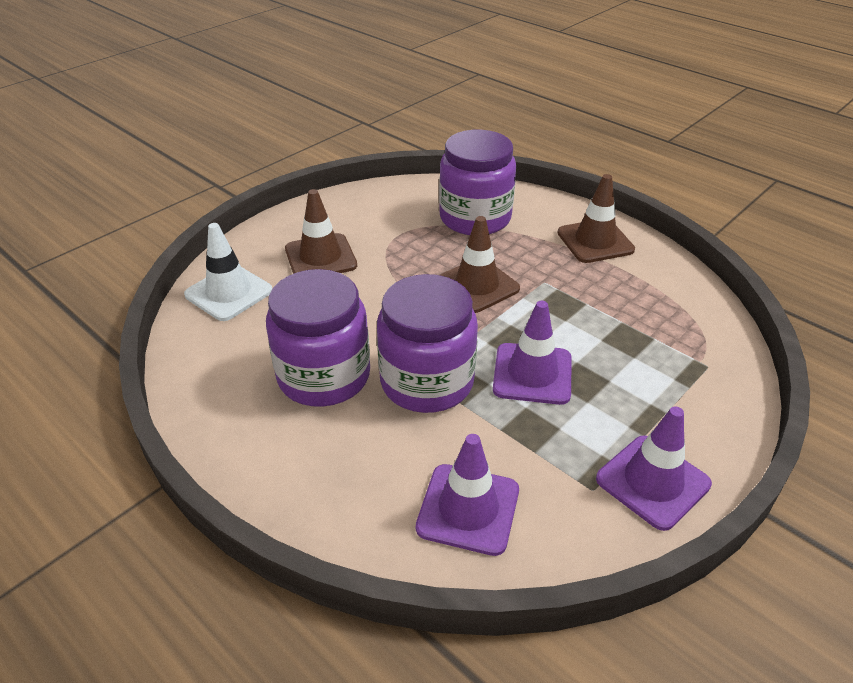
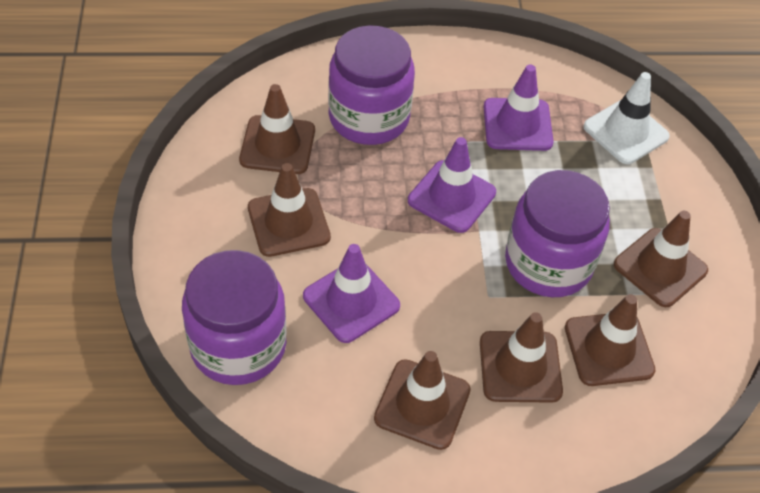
brown traffic cone: 3 -> 6

